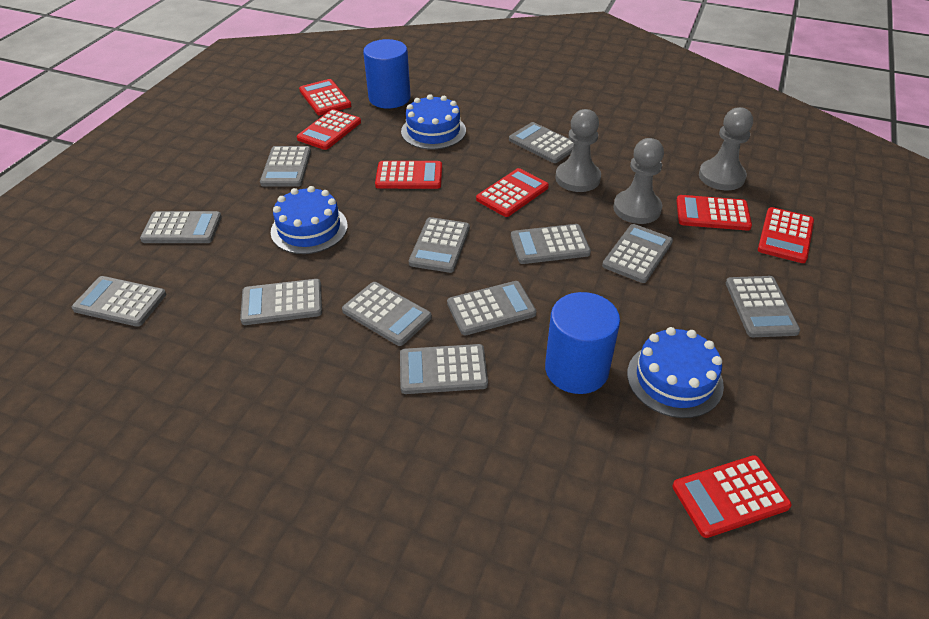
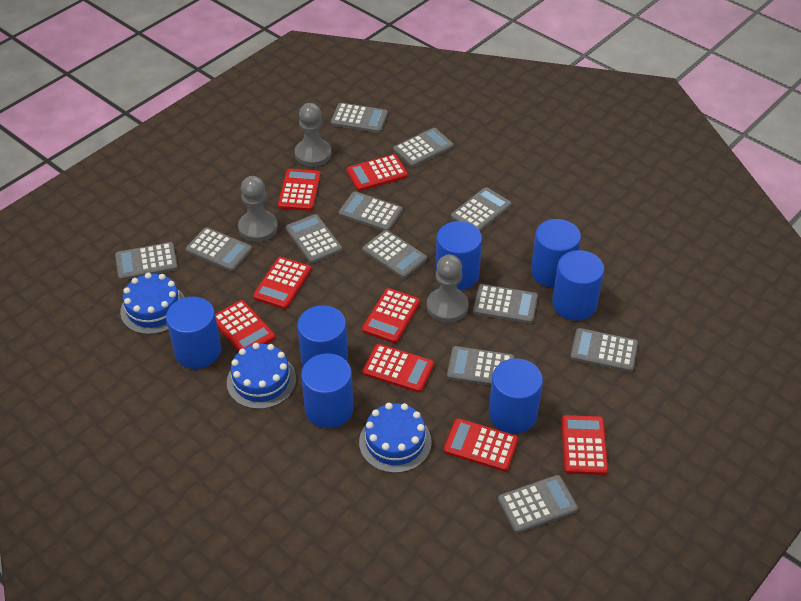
blue cylinder: 2 -> 7
red calculator: 7 -> 8

